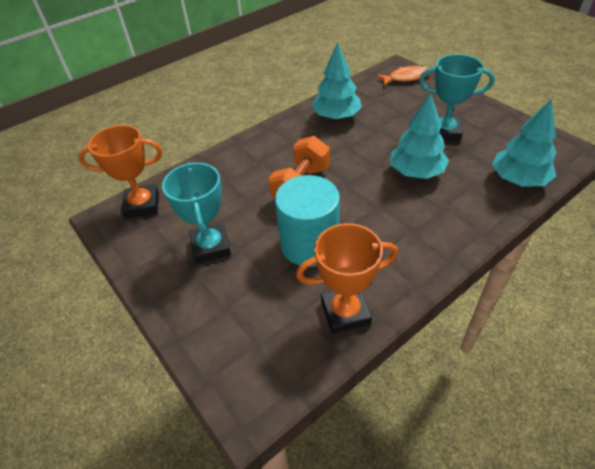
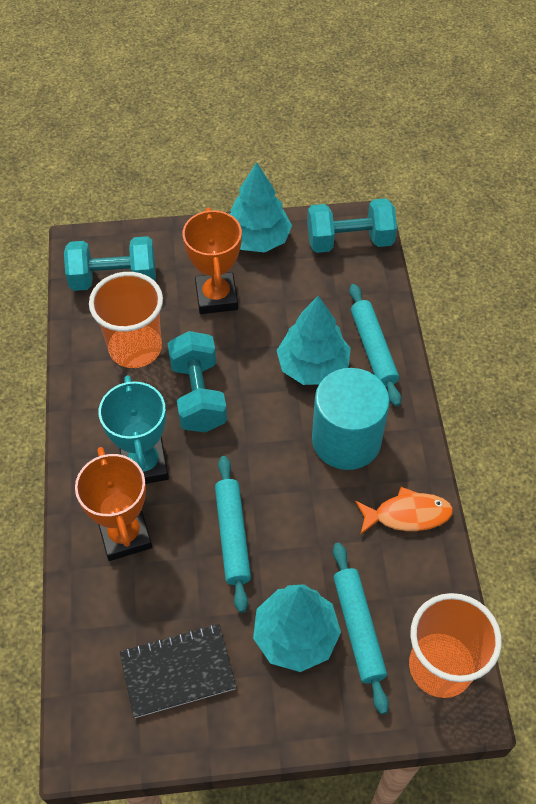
black notebook: 0 -> 1
orange cup: 0 -> 2
orange dumbbell: 1 -> 0
turquoise dumbbell: 0 -> 3
turquoise rolling pin: 0 -> 3
turquoise trophy: 2 -> 1

